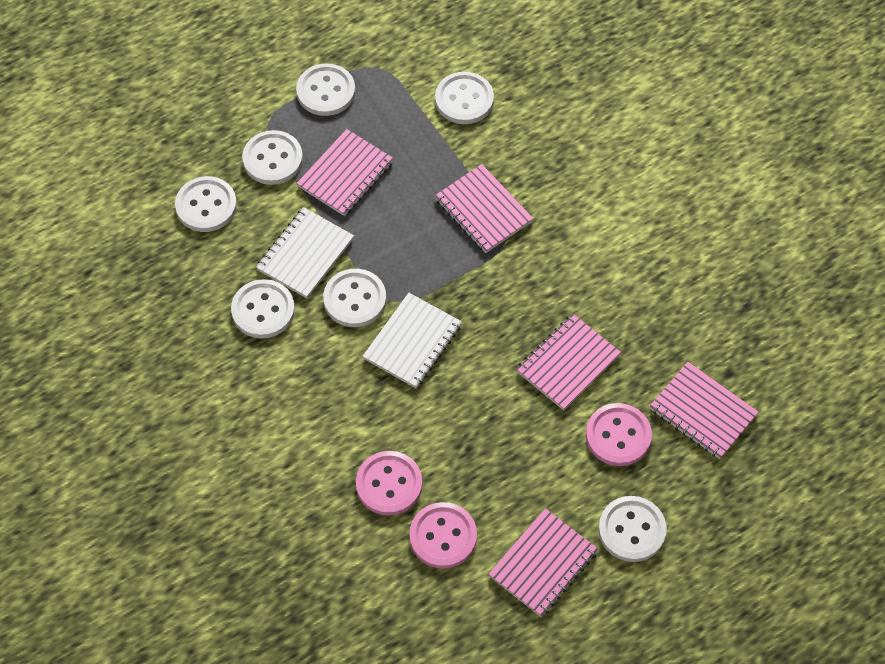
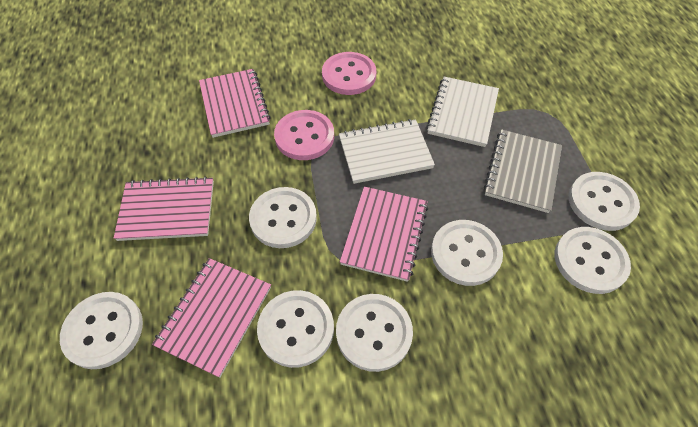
grey notebook: 0 -> 1
pink button: 3 -> 2
pink notebook: 5 -> 4

